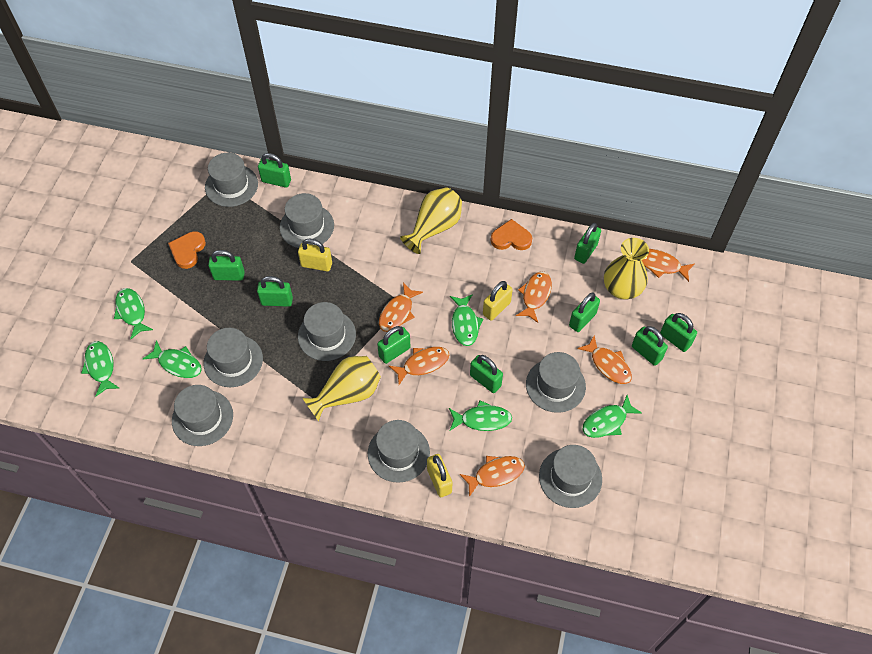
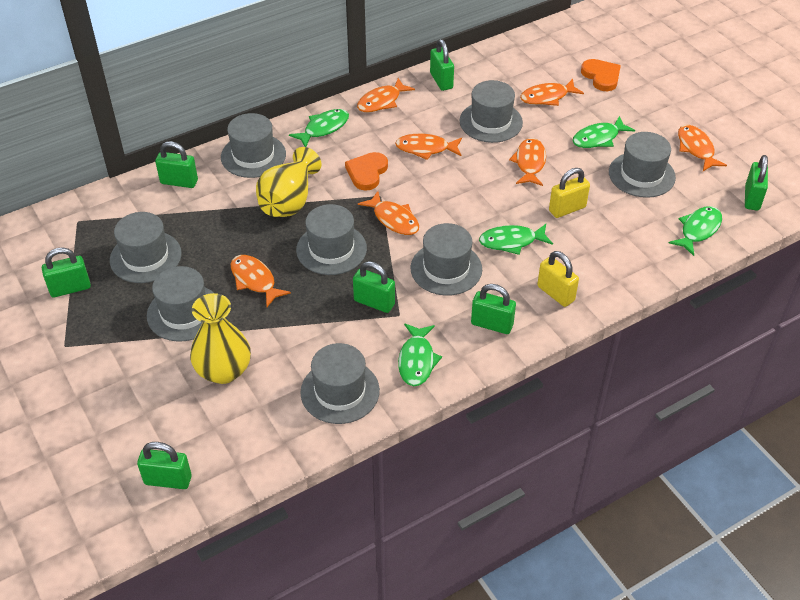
green fish: 6 -> 5
green padlock: 9 -> 7
orange fish: 6 -> 7
yellow padlock: 3 -> 2
yellow vase: 3 -> 2

